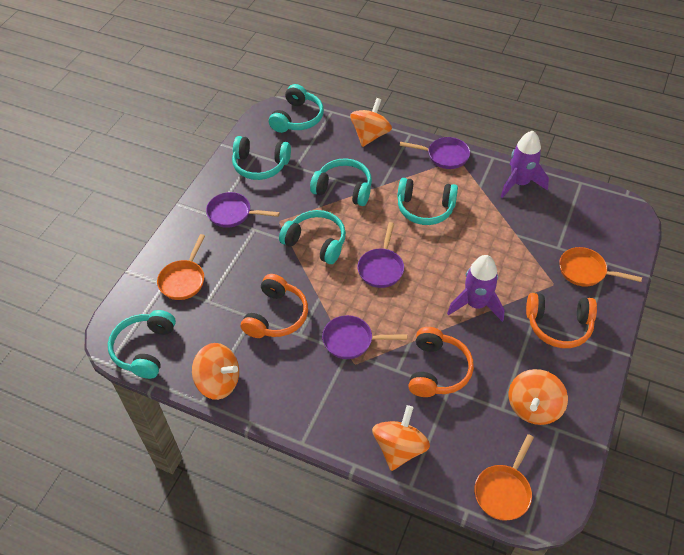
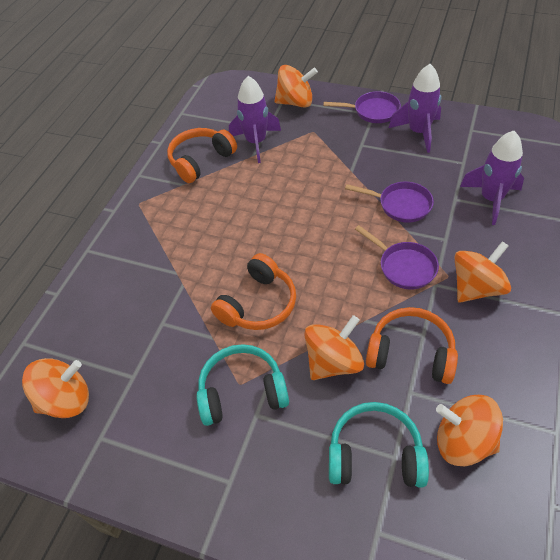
orange pan: 3 -> 0
orange spinning top: 4 -> 5
purple pan: 4 -> 3
purple rocket: 2 -> 3
turquoise headphones: 6 -> 2

